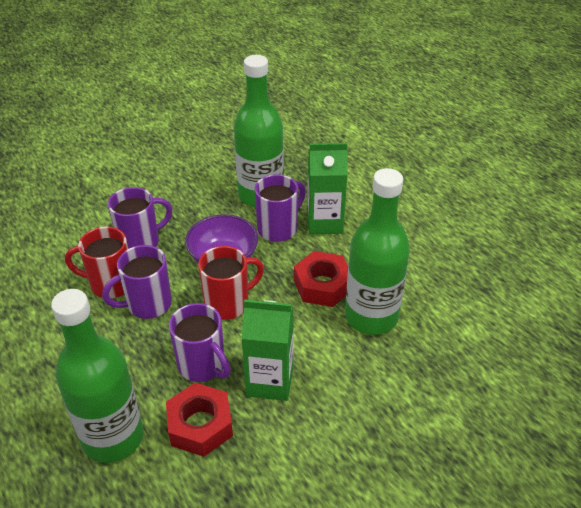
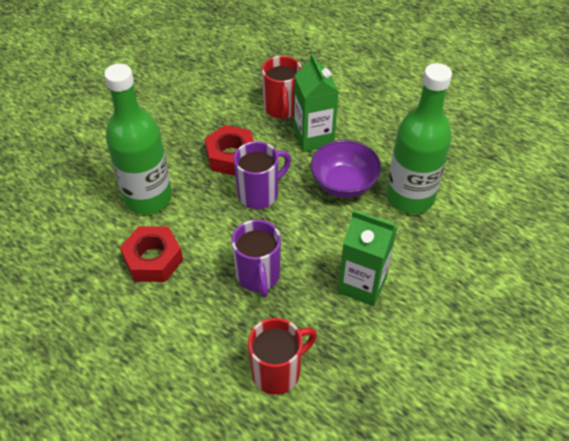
green bottle: 3 -> 2
purple mug: 4 -> 2

